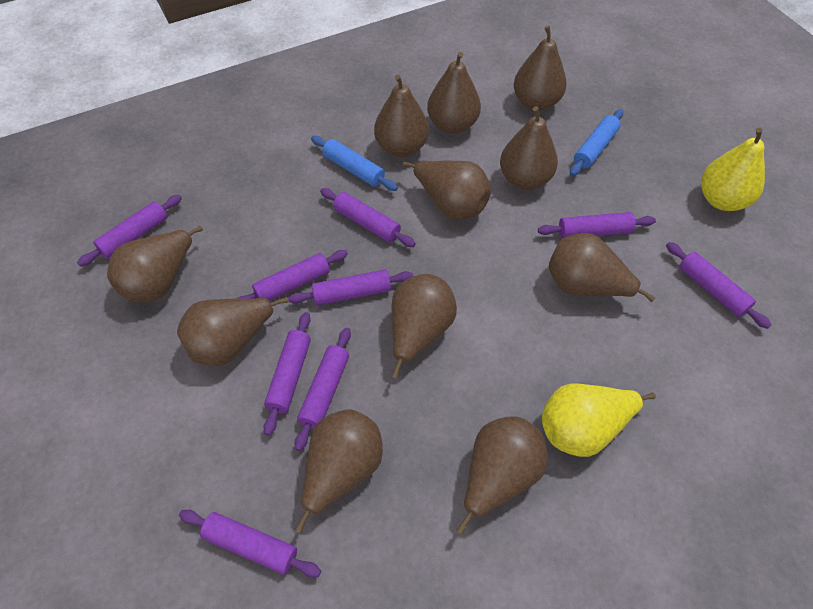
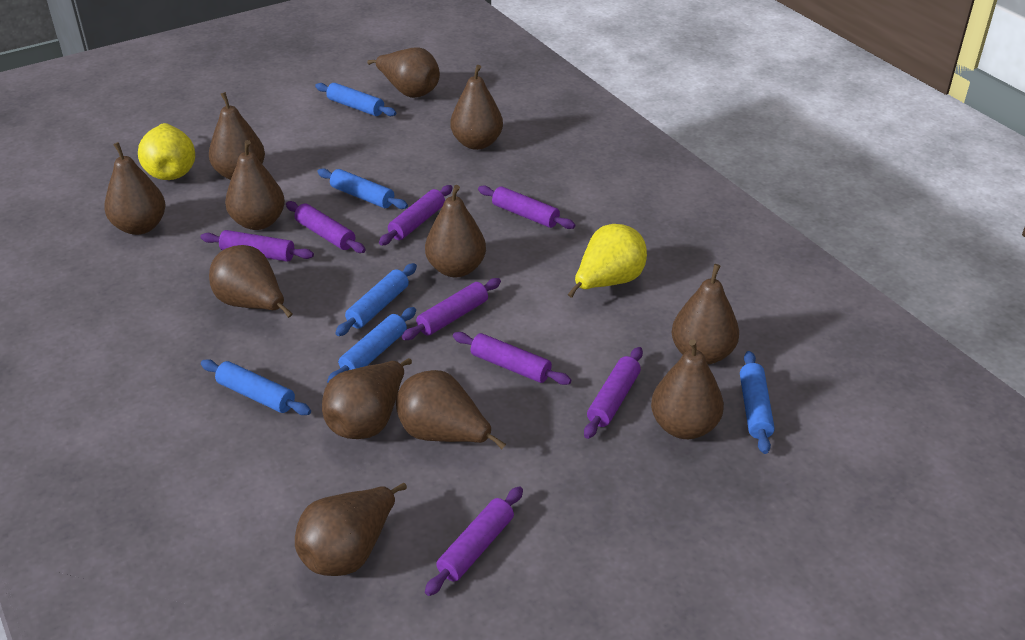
blue rolling pin: 2 -> 6
brown pear: 11 -> 12
purple rolling pin: 9 -> 8

